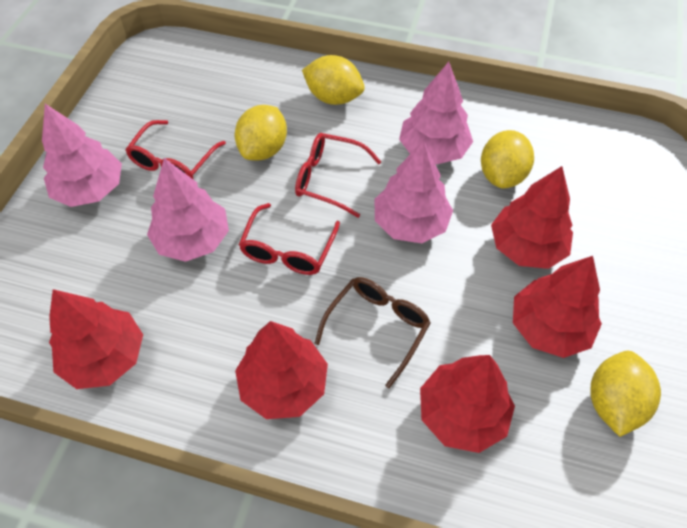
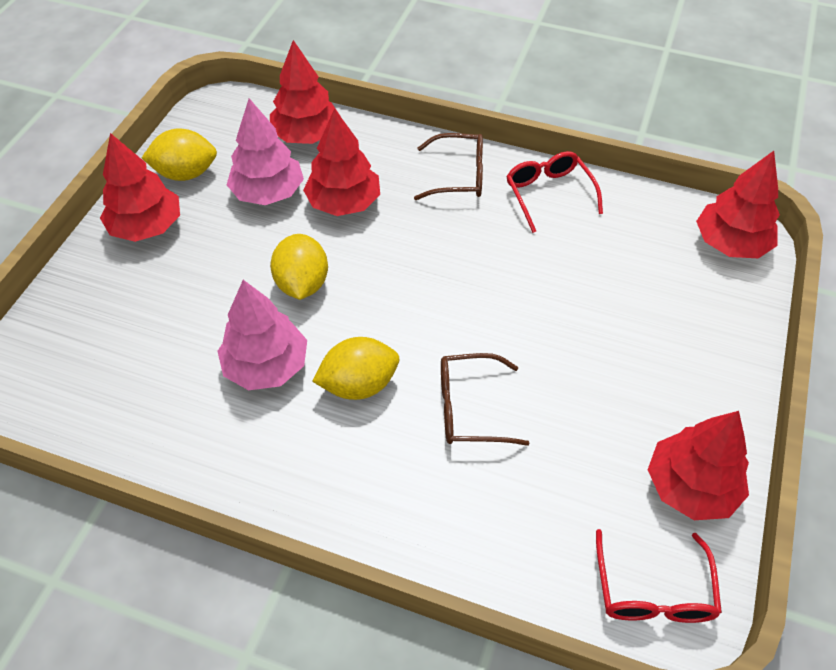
brown glasses: 1 -> 2
pink tree: 4 -> 2
red glasses: 3 -> 2
yellow lemon: 4 -> 3

